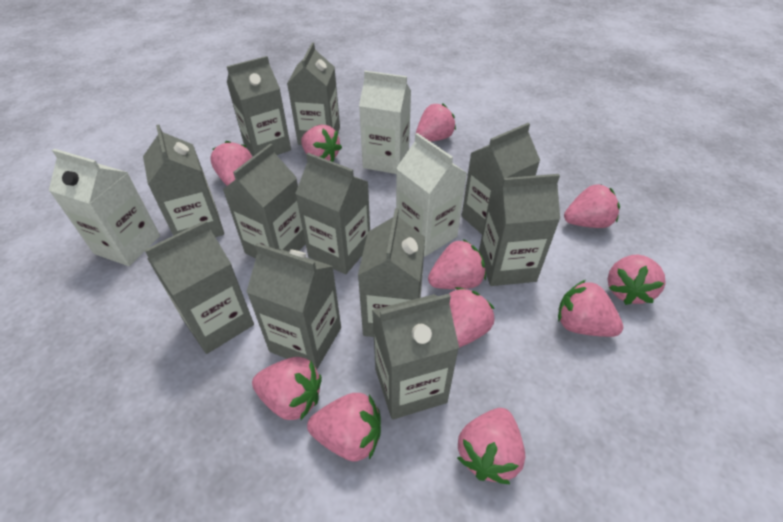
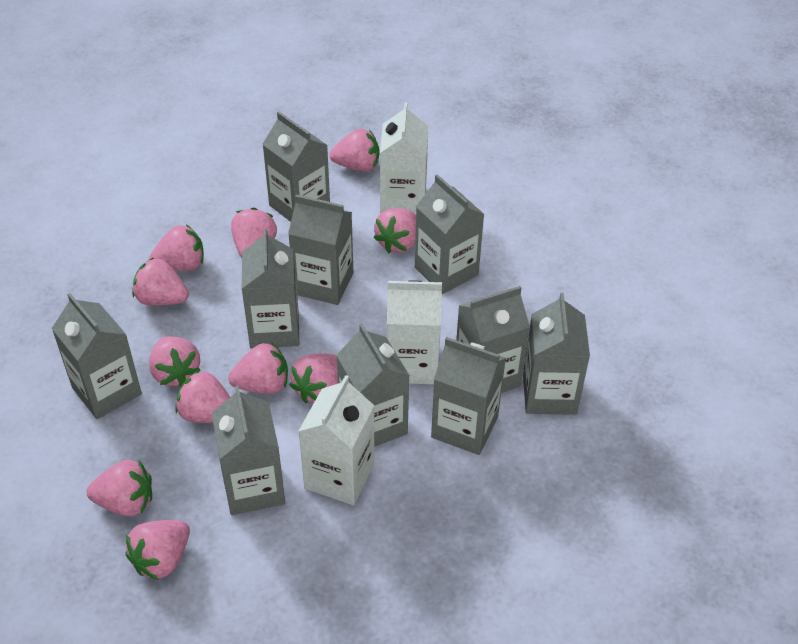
grey carton: 11 -> 10

